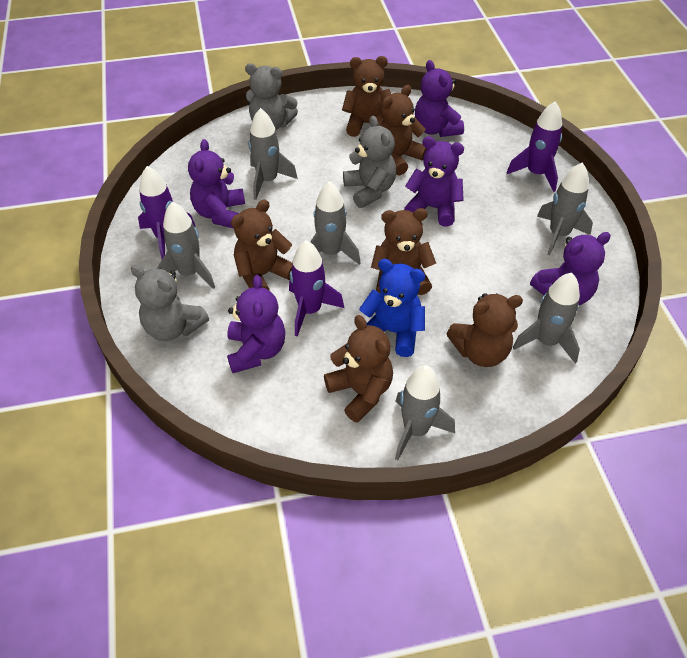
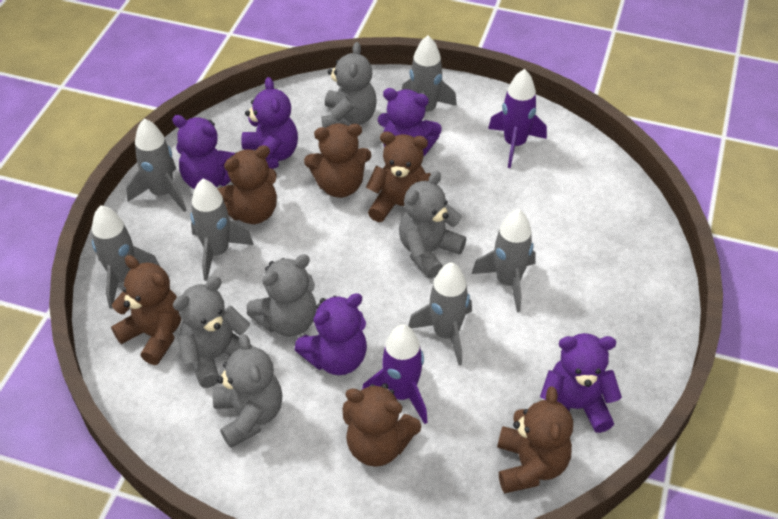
blue teddy bear: 1 -> 0
grey teddy bear: 3 -> 5
purple rocket: 3 -> 2

